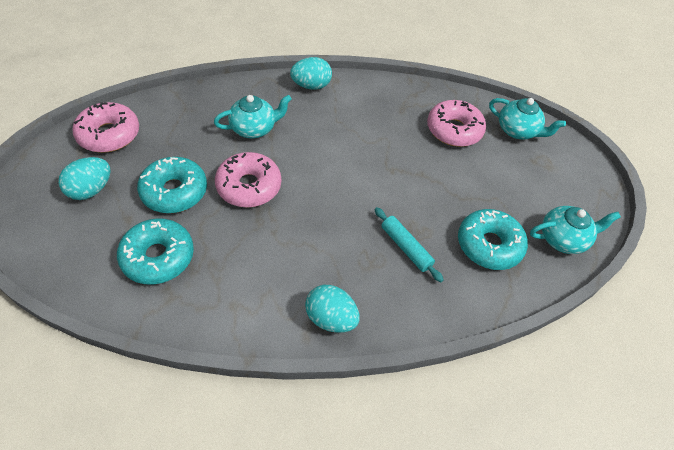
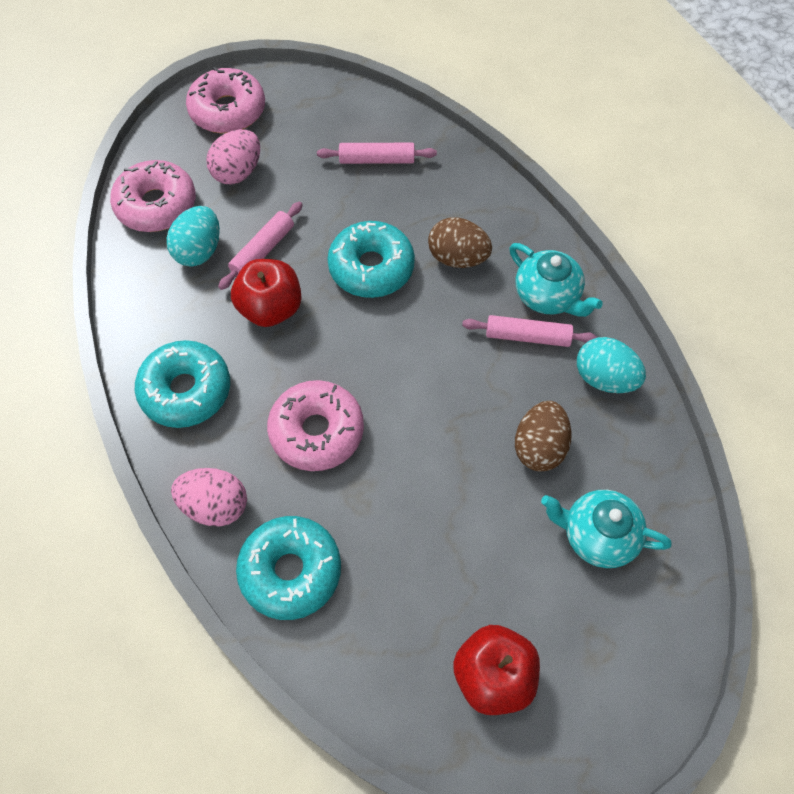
brown egg: 0 -> 2
pink egg: 0 -> 2
pink rolling pin: 0 -> 3
red apple: 0 -> 2
turquoise egg: 3 -> 2
turquoise rolling pin: 1 -> 0
turquoise teapot: 3 -> 2

